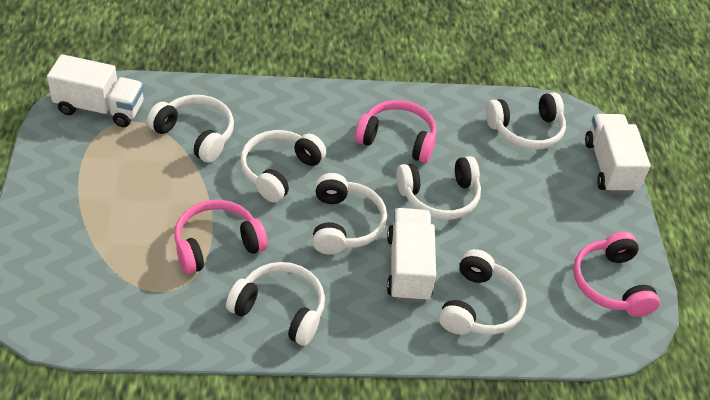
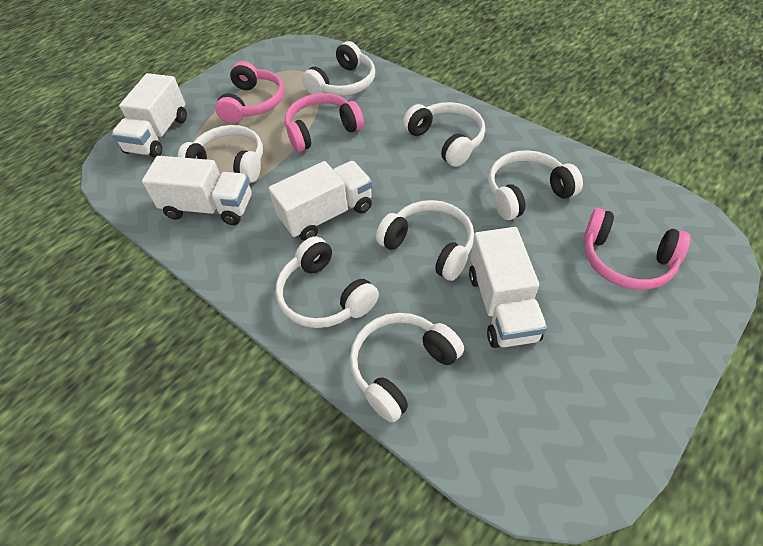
white truck: 3 -> 4

